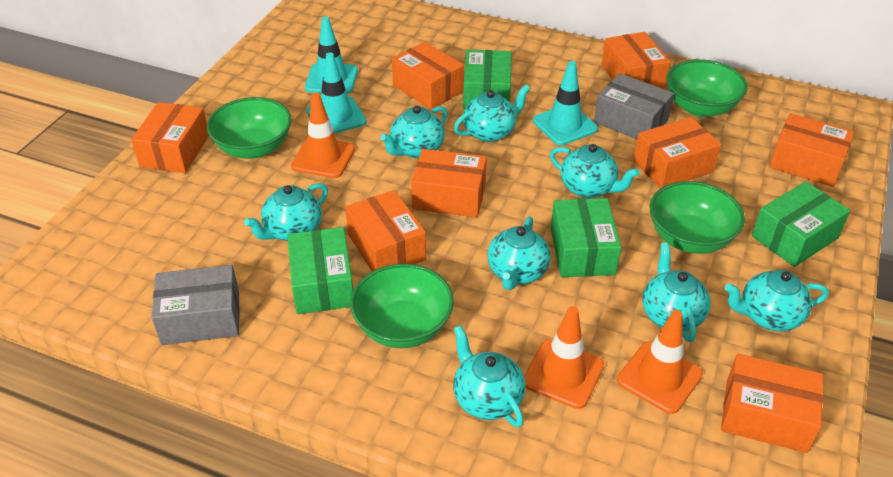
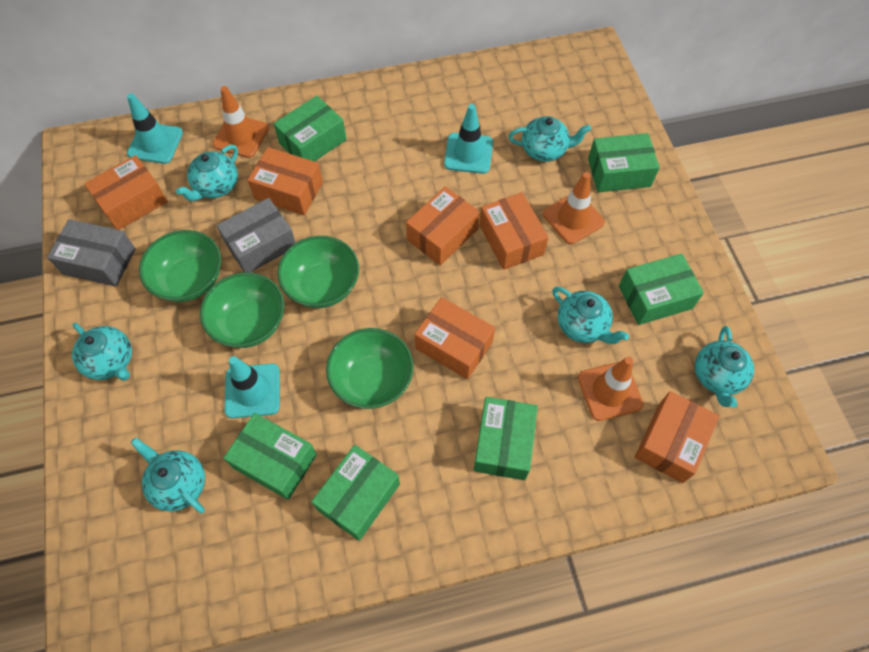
green box: 4 -> 6
orange box: 8 -> 6
turquoise teapot: 8 -> 6

